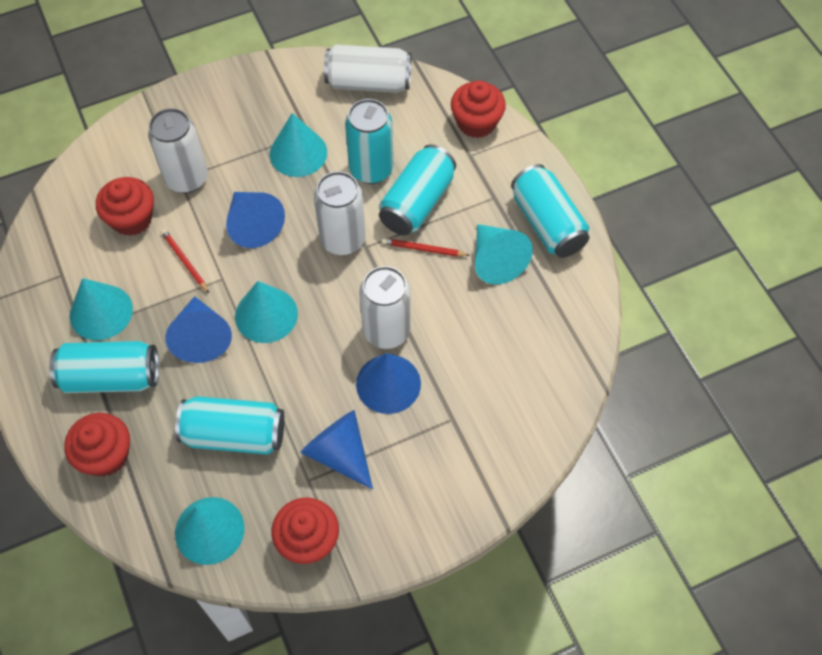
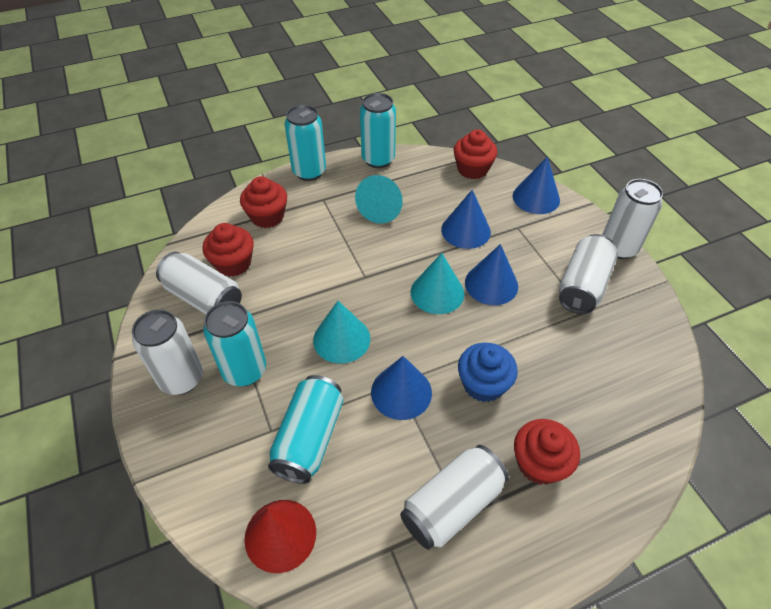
blue cupcake: 0 -> 1
red cone: 0 -> 1
red pencil: 2 -> 0
turquoise can: 5 -> 4
turquoise cone: 5 -> 3
white can: 4 -> 5

